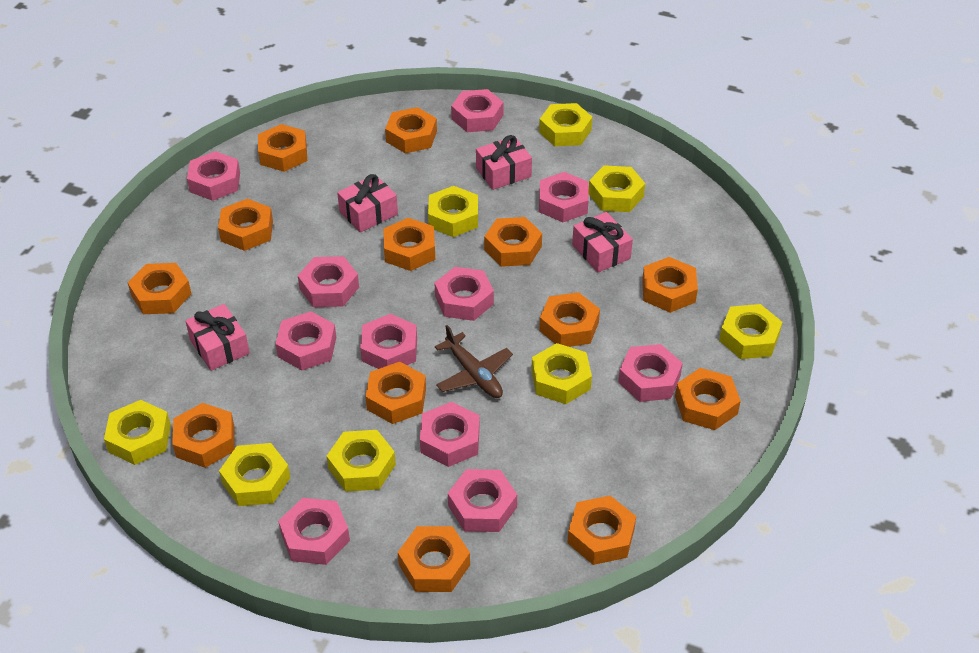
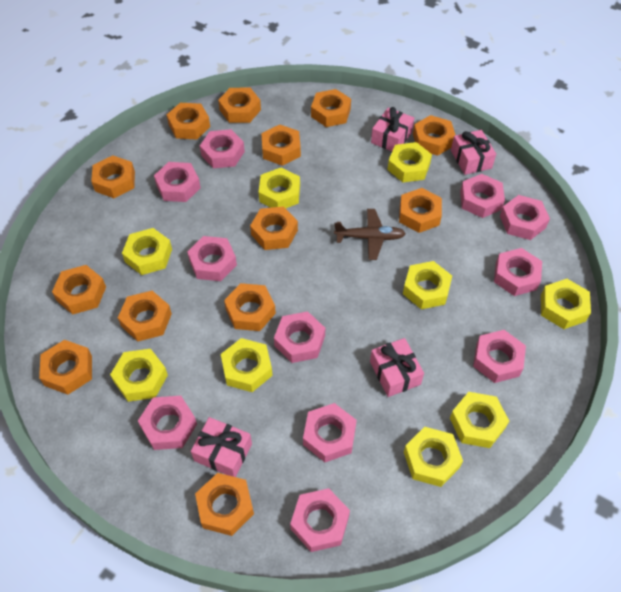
yellow nut: 8 -> 9

